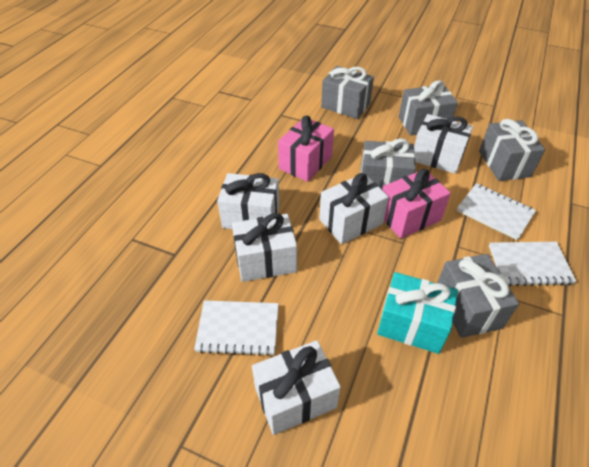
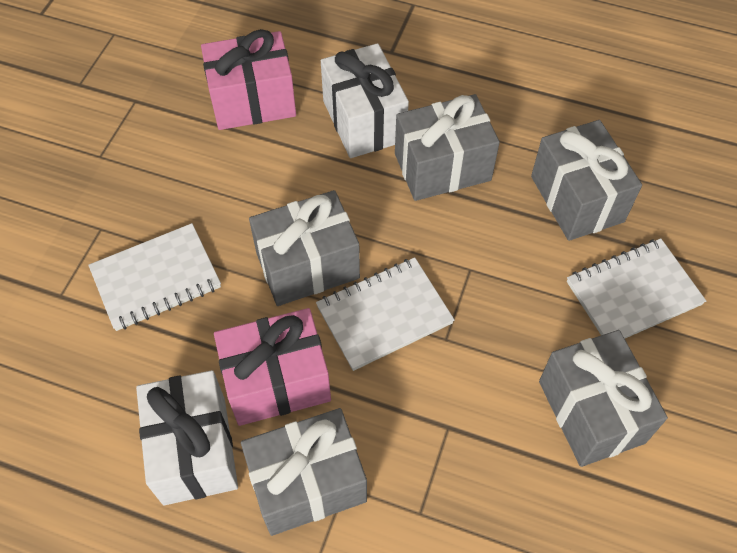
turquoise gift: 1 -> 0
white gift: 5 -> 2

